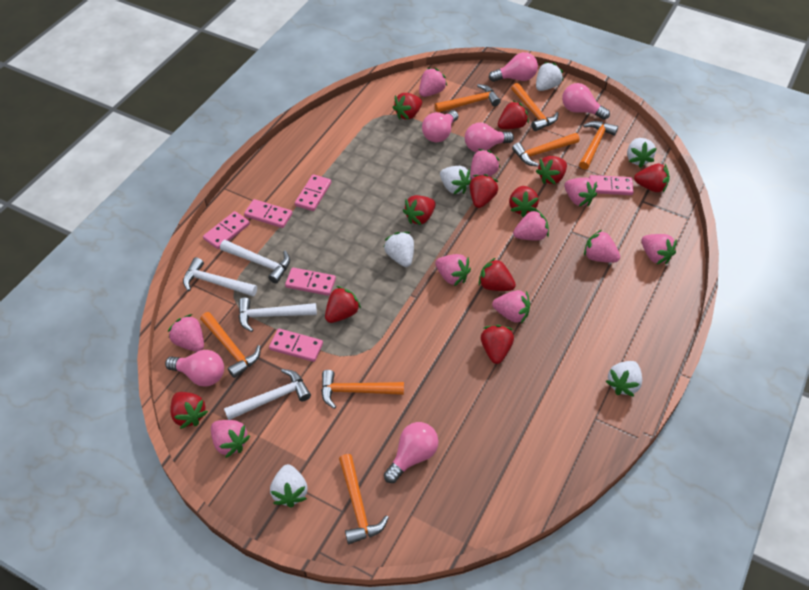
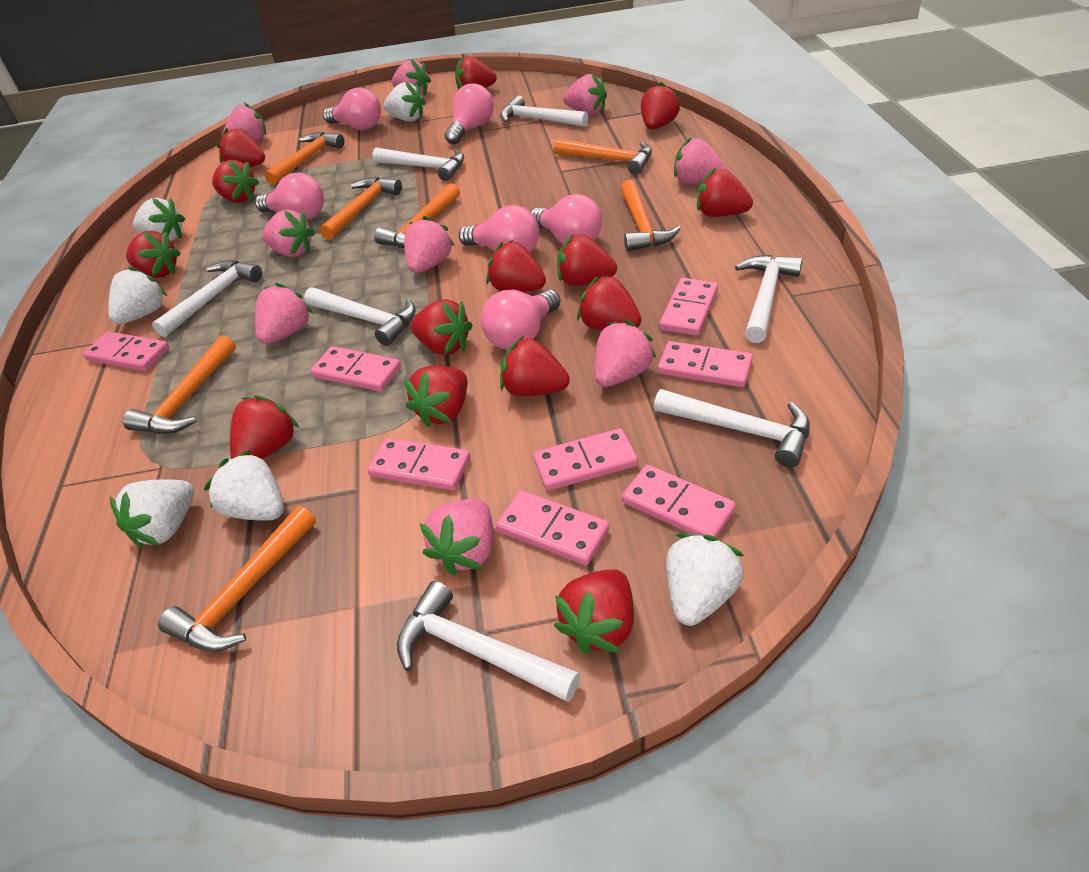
pink domino: 6 -> 8
pink strawberry: 10 -> 9
red strawberry: 11 -> 14
white hammer: 4 -> 7

